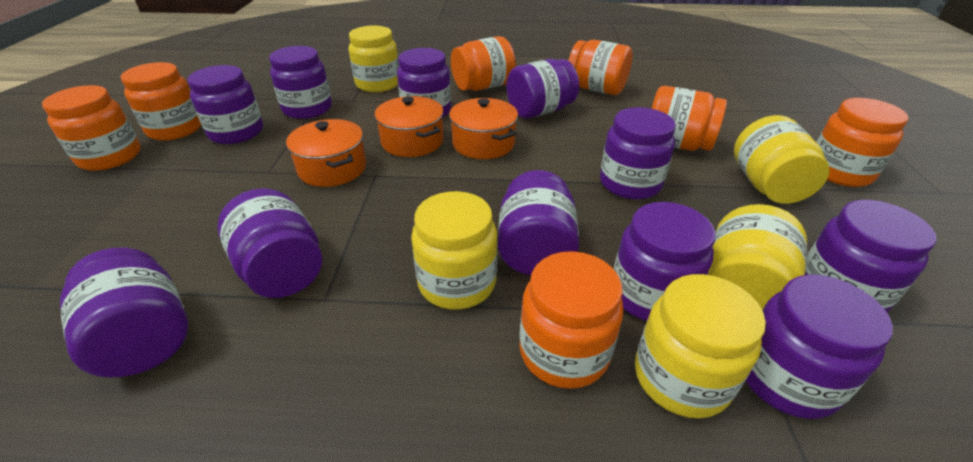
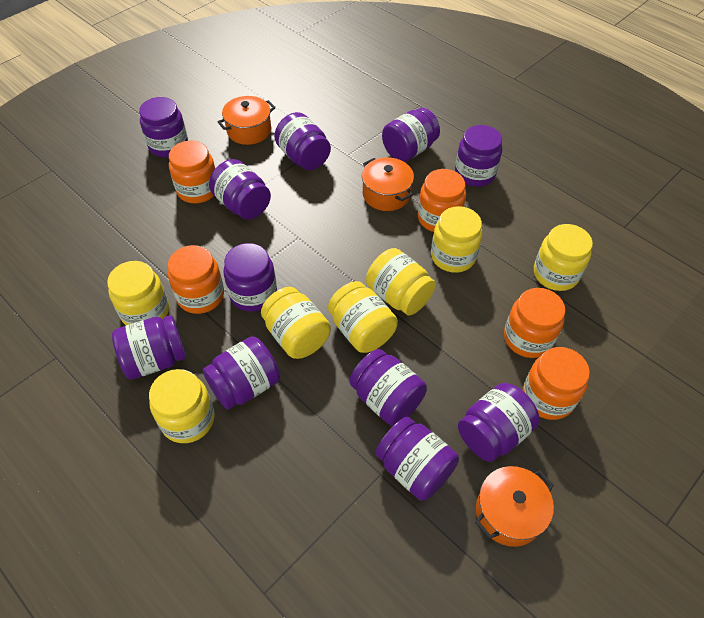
orange jar: 7 -> 5
yellow jar: 5 -> 7

